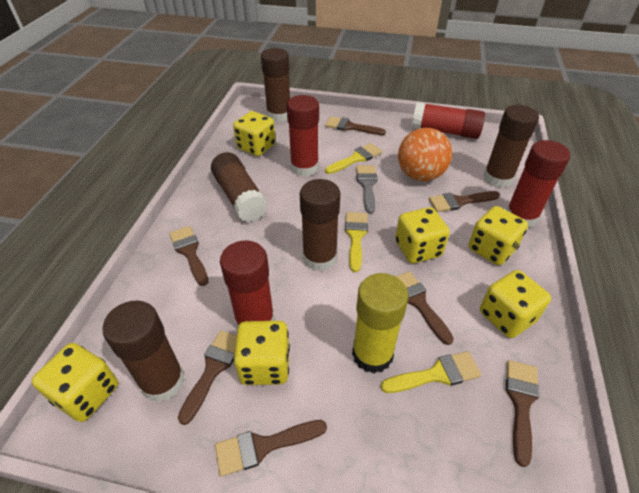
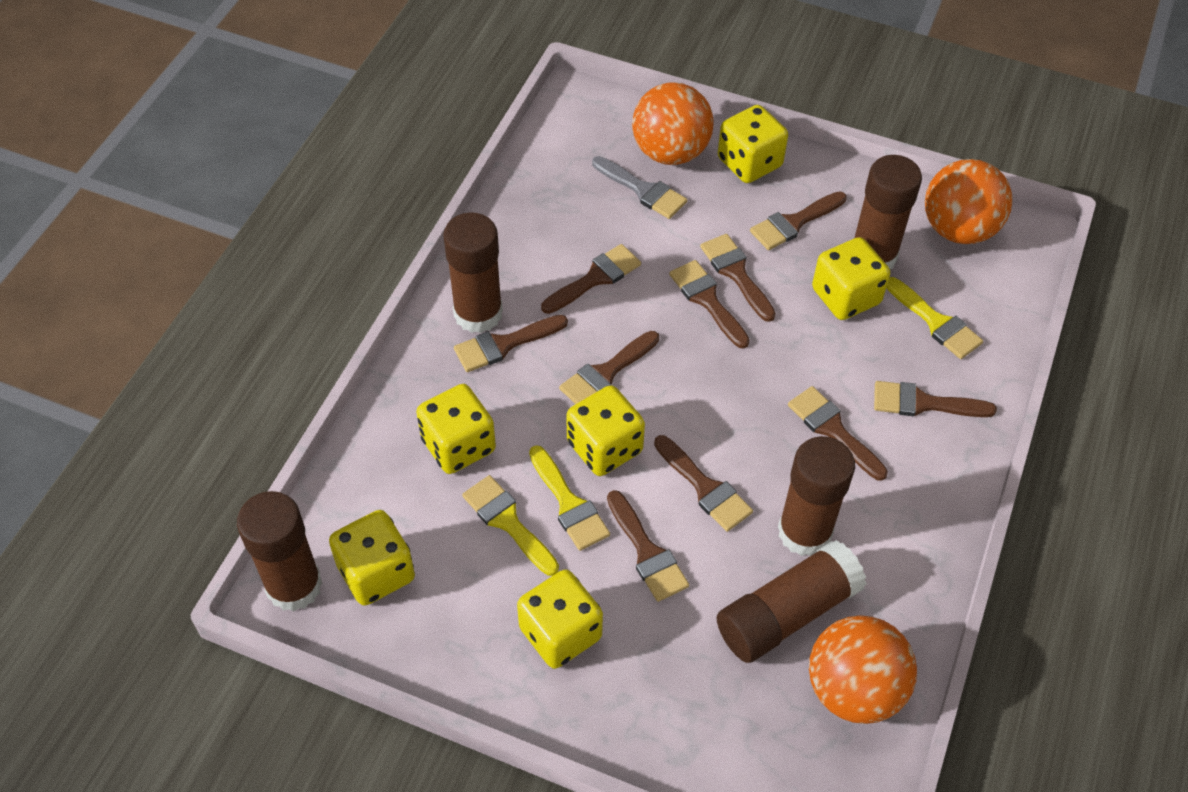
brown brush: 7 -> 10
orange ball: 1 -> 3
red glue stick: 4 -> 0
yellow glue stick: 1 -> 0

